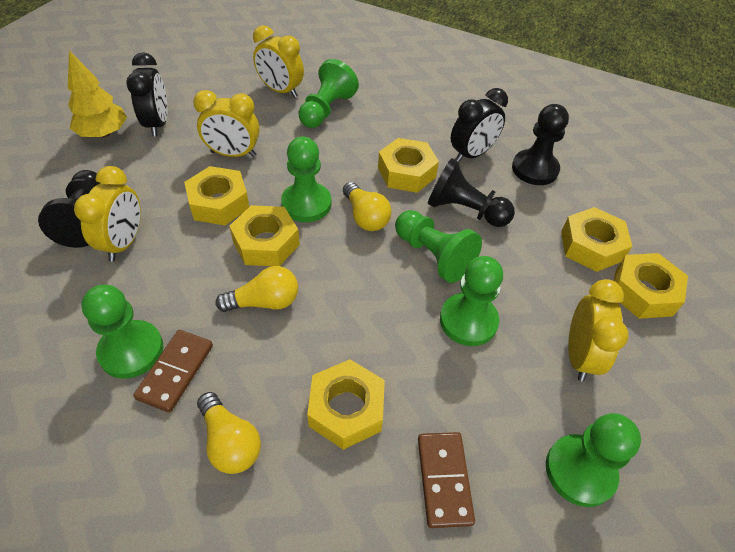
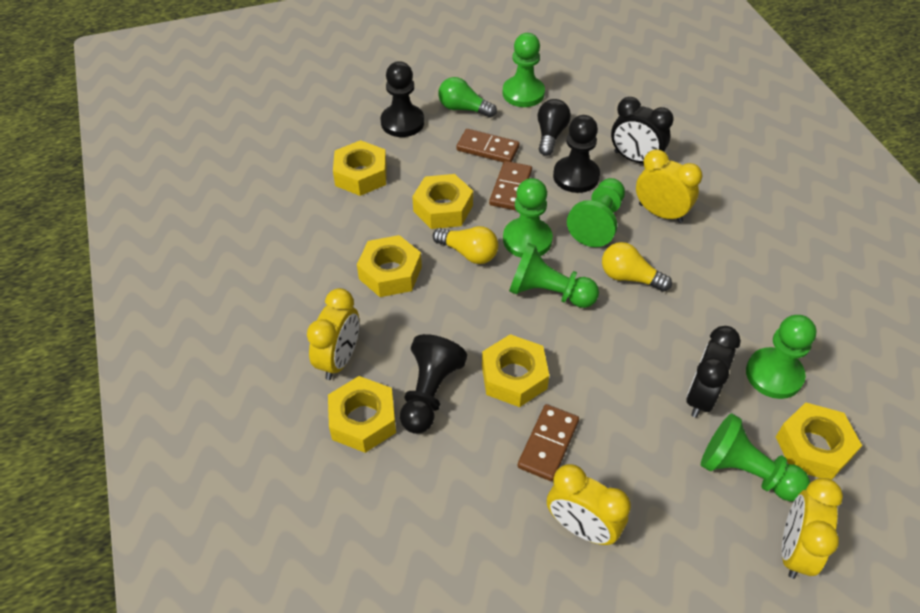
black light bulb: 0 -> 1
brown domino: 2 -> 3
green light bulb: 0 -> 1
yellow light bulb: 3 -> 2
yellow tree: 1 -> 0

